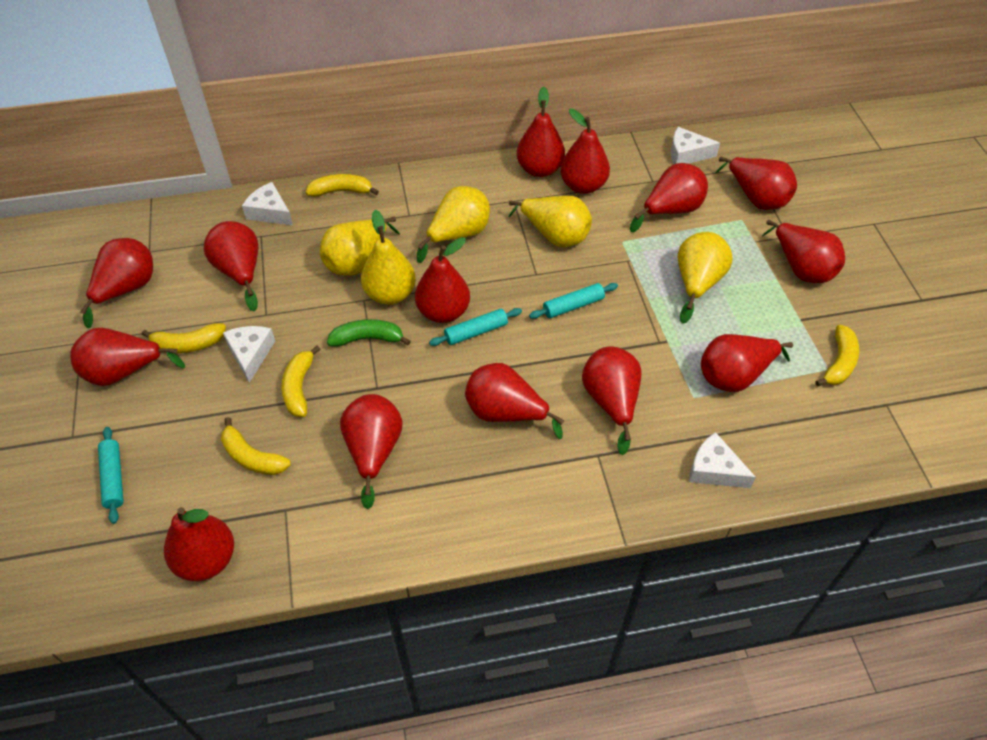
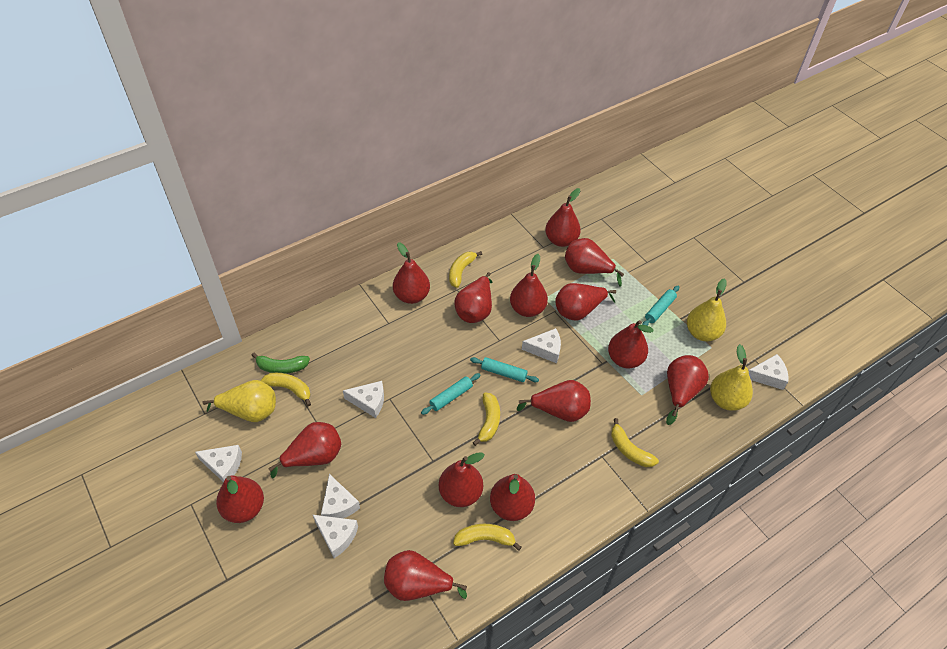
white cheese: 4 -> 6
yellow pear: 5 -> 3

